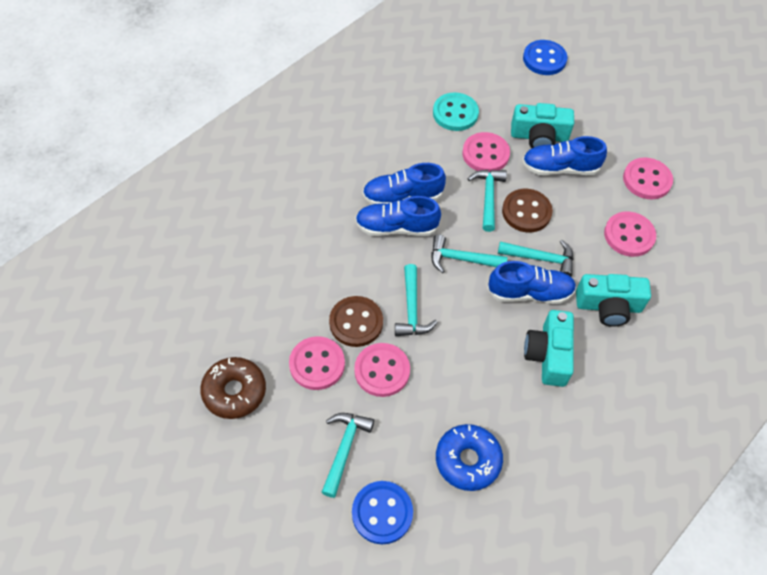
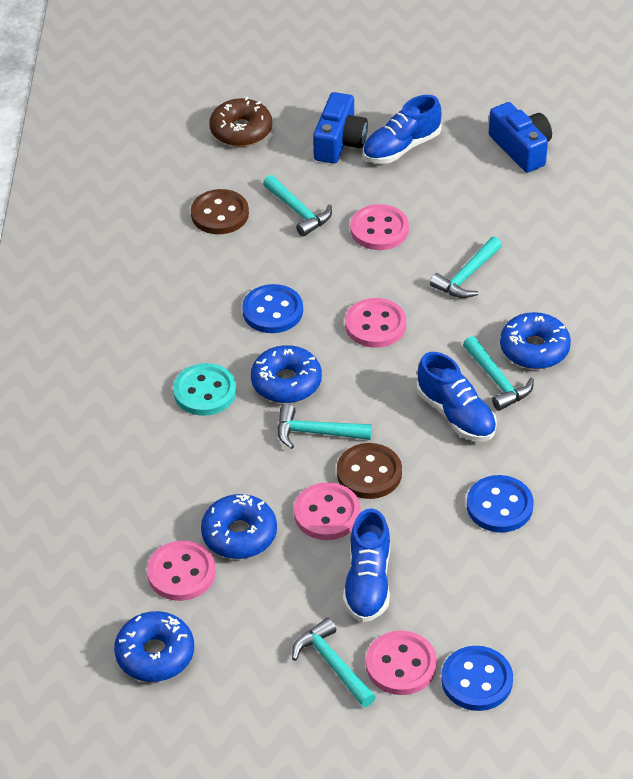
blue button: 2 -> 3
blue camera: 0 -> 2
blue donut: 1 -> 4
blue shoe: 4 -> 3
turquoise camera: 3 -> 0

